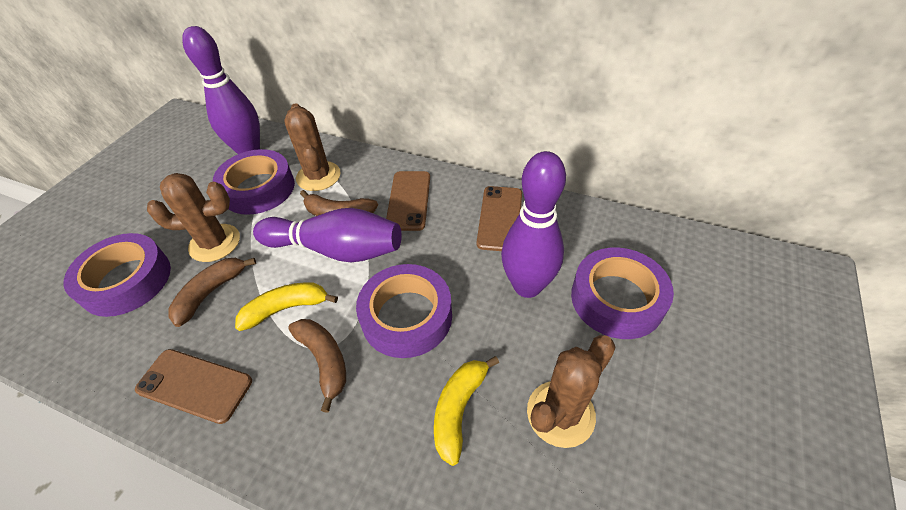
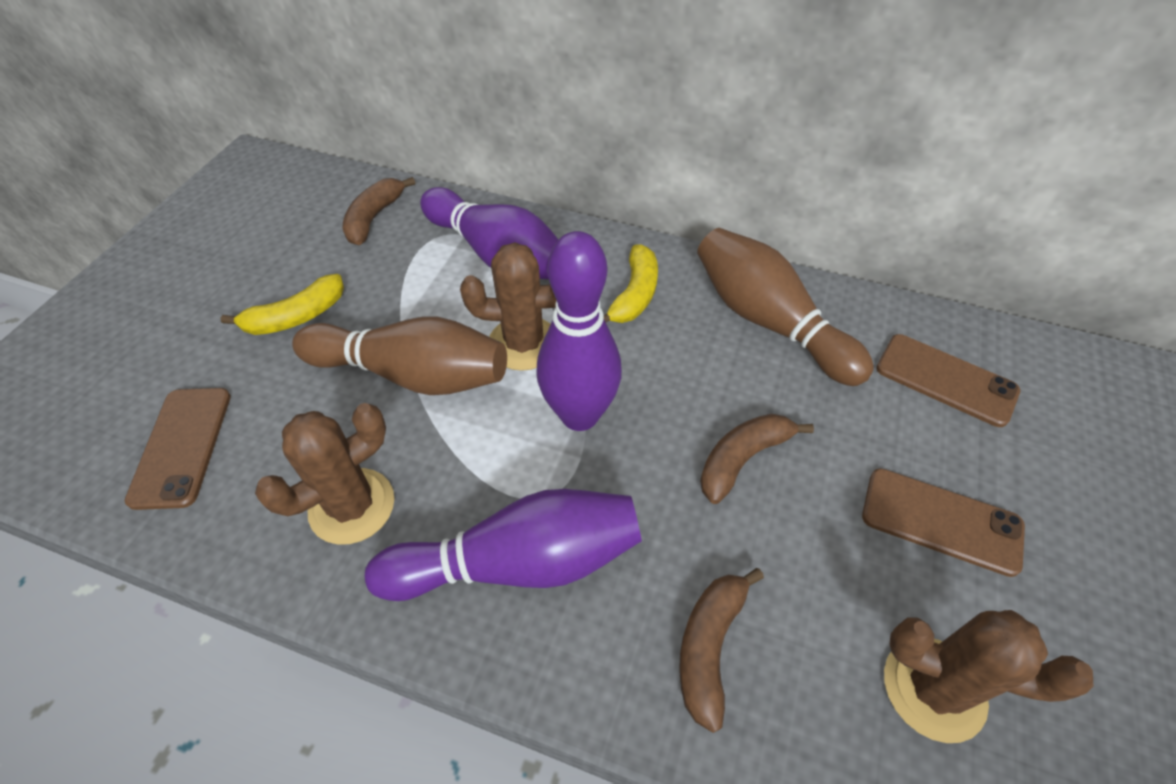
brown bowling pin: 0 -> 2
purple tape: 4 -> 0

